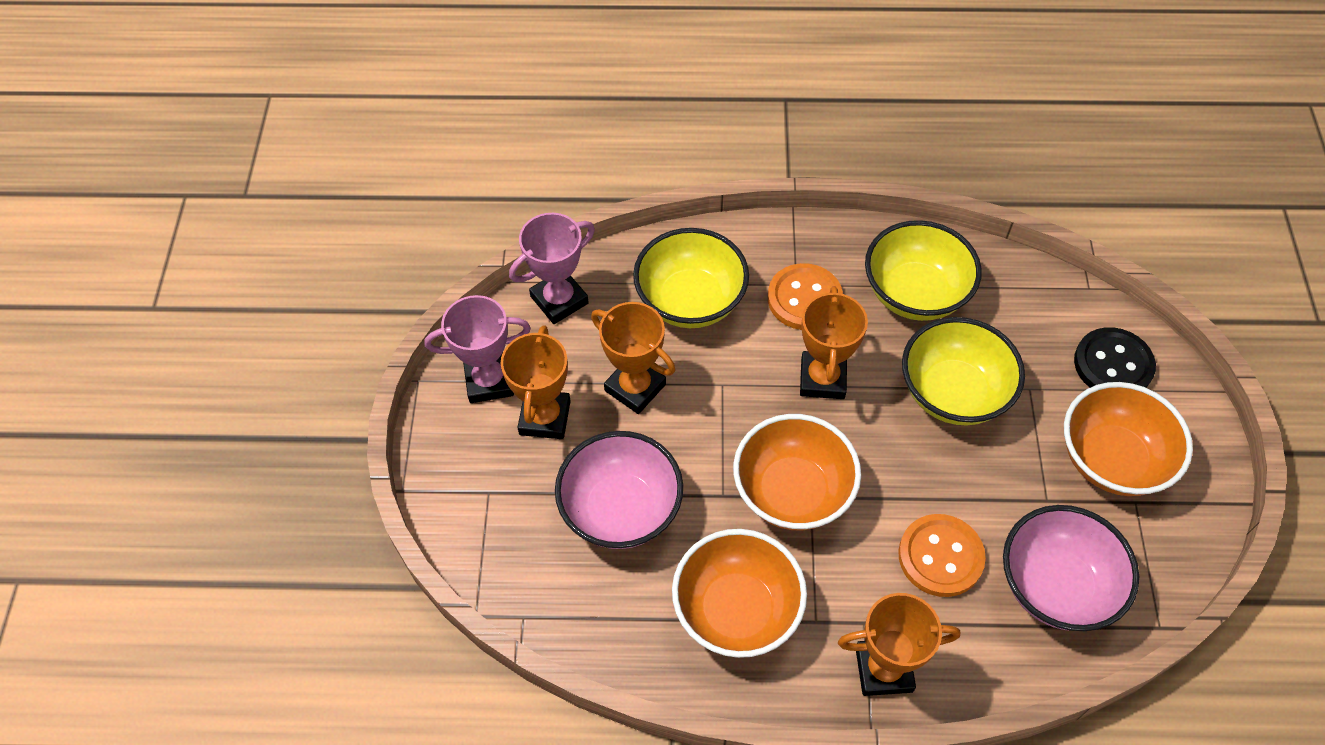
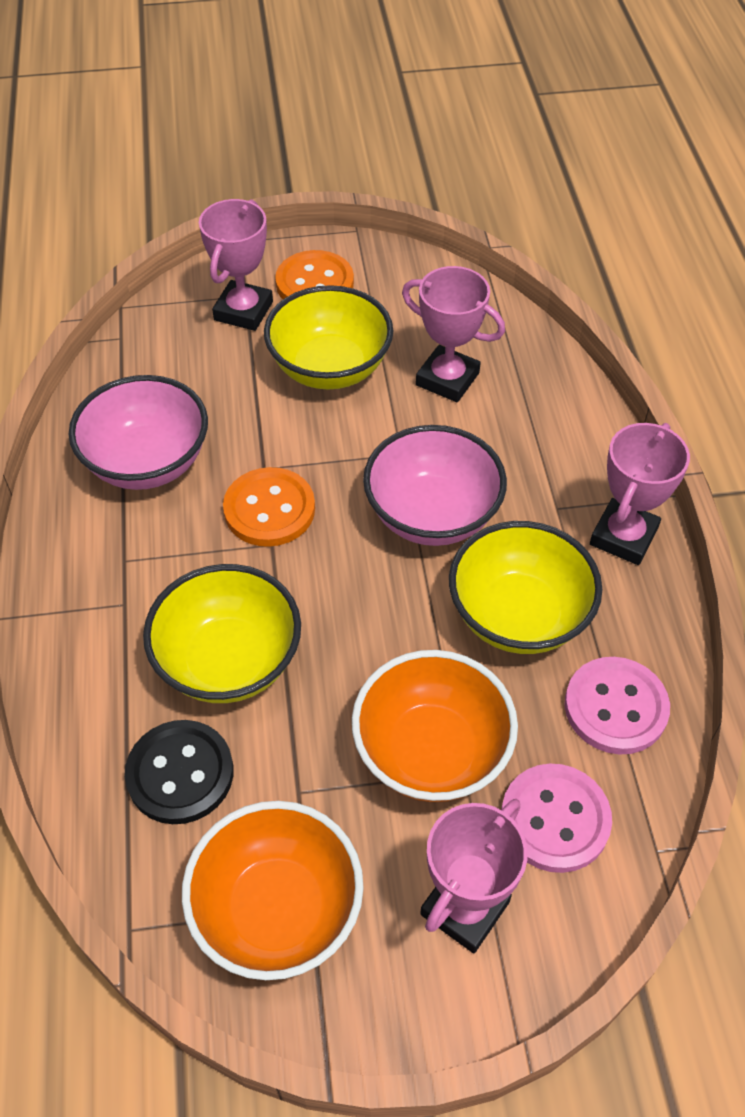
orange bowl: 3 -> 2
orange trophy: 4 -> 0
pink button: 0 -> 2
pink trophy: 2 -> 4

